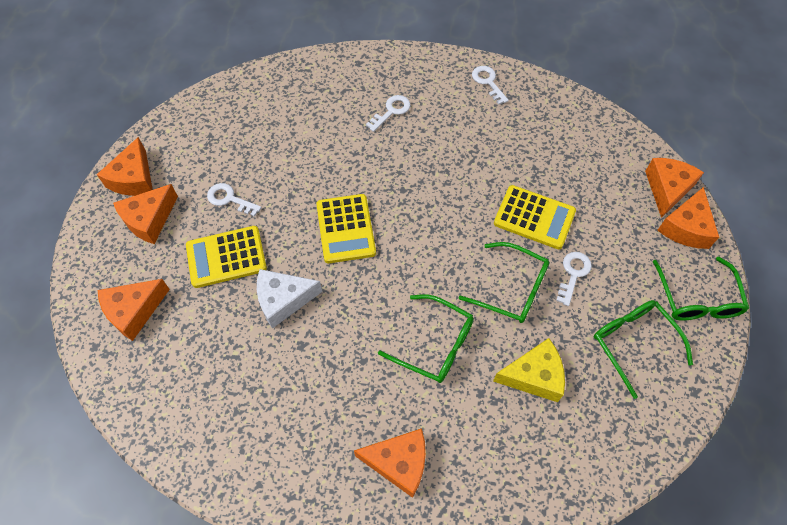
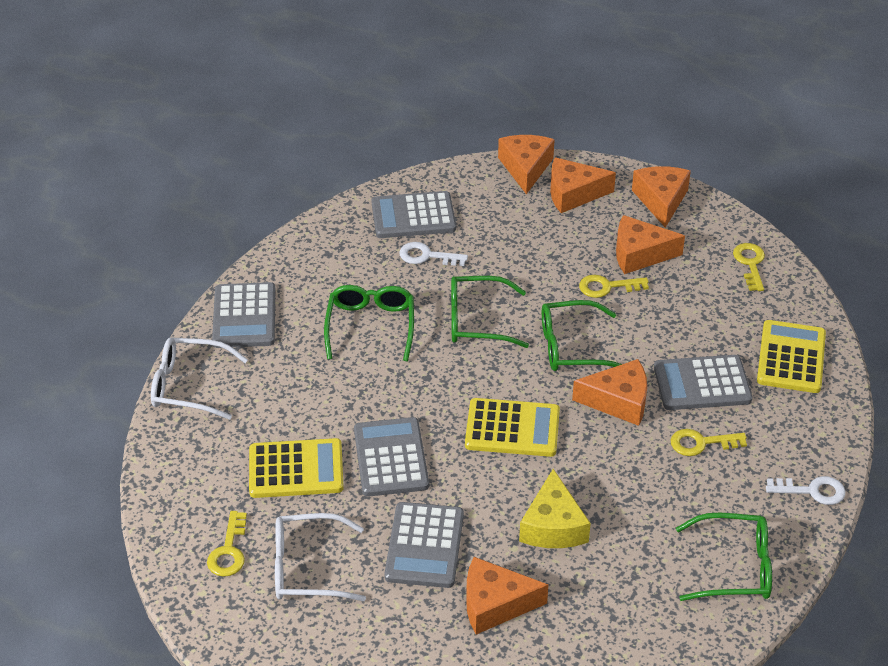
grey calculator: 0 -> 5
white cheese: 1 -> 0
white glasses: 0 -> 2
white key: 4 -> 2
yellow key: 0 -> 4

